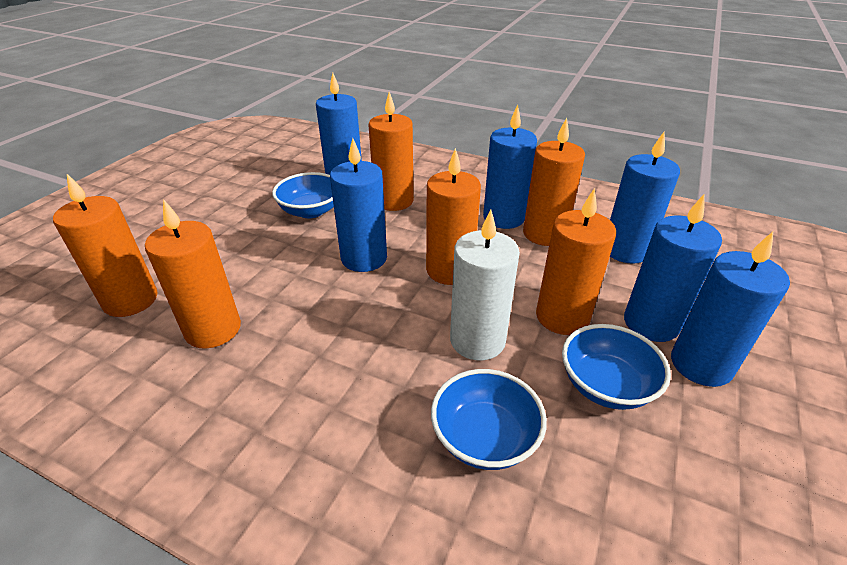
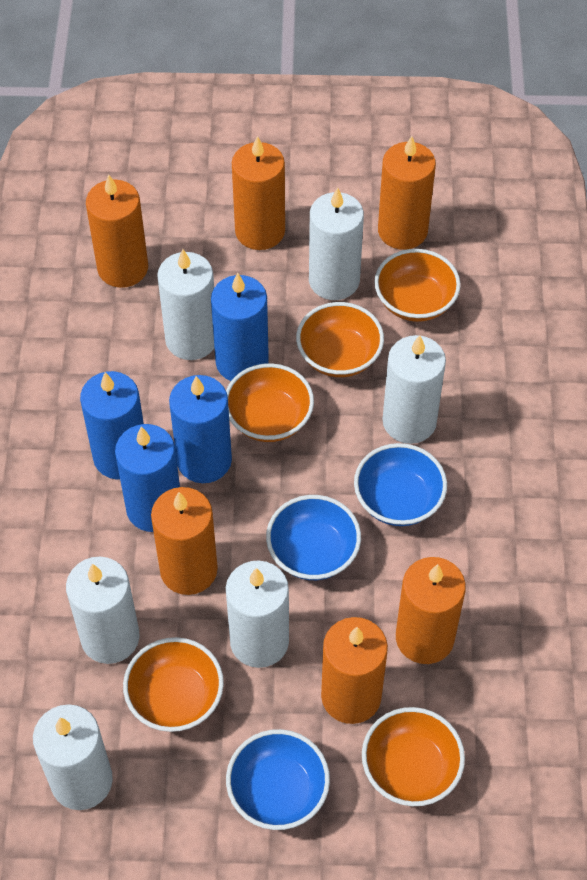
blue candle: 6 -> 4
orange bowl: 0 -> 5
white candle: 1 -> 6

